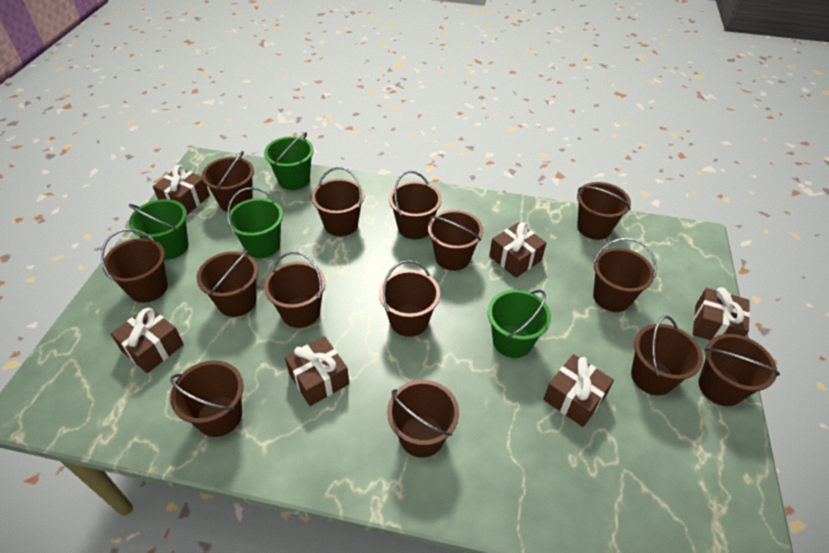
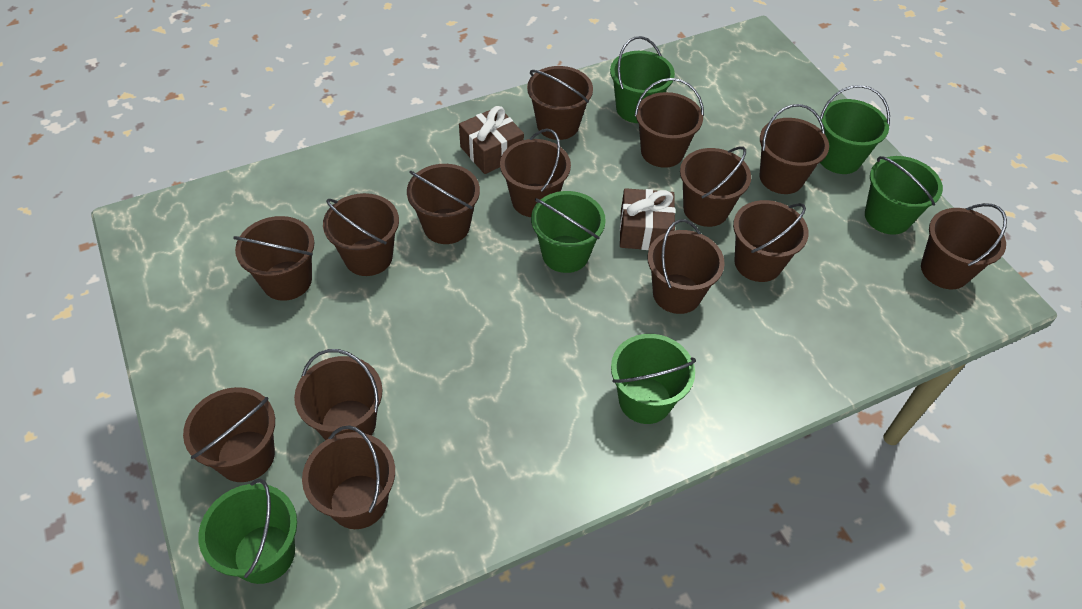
brown gift: 6 -> 2
green bucket: 4 -> 6

